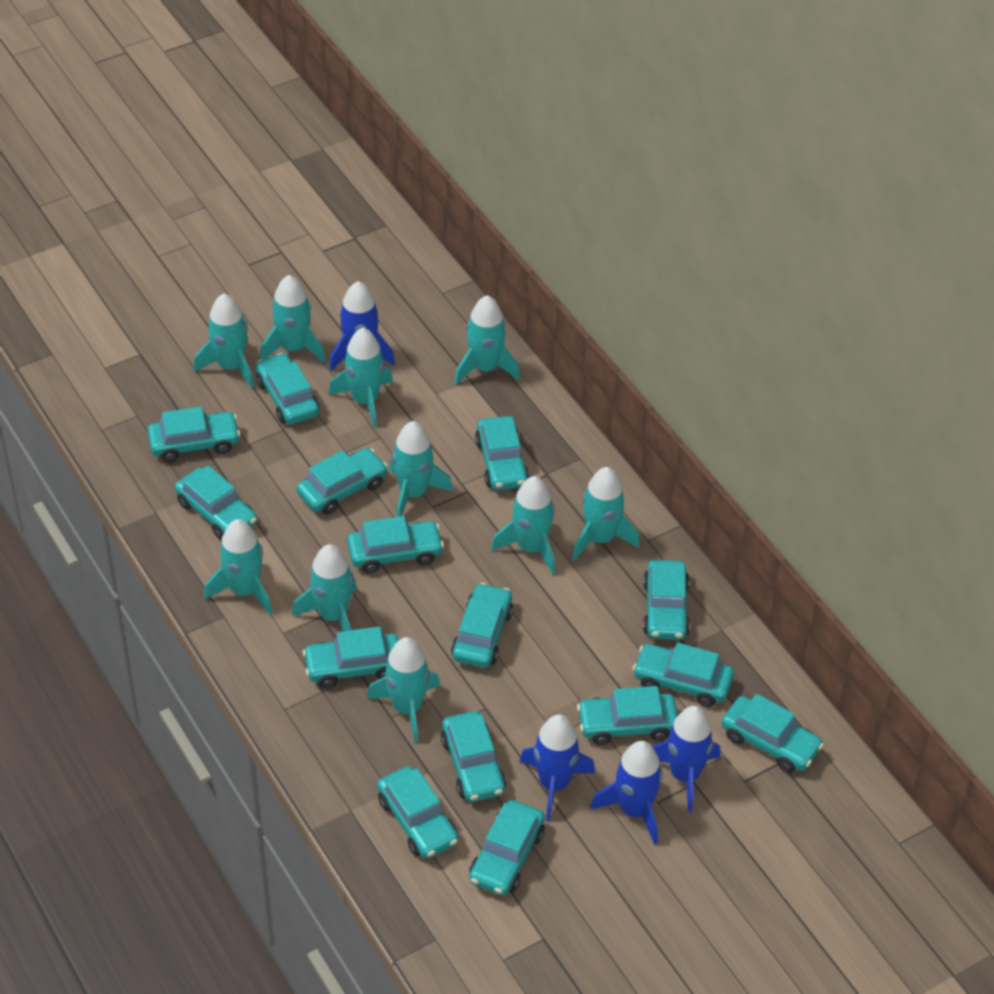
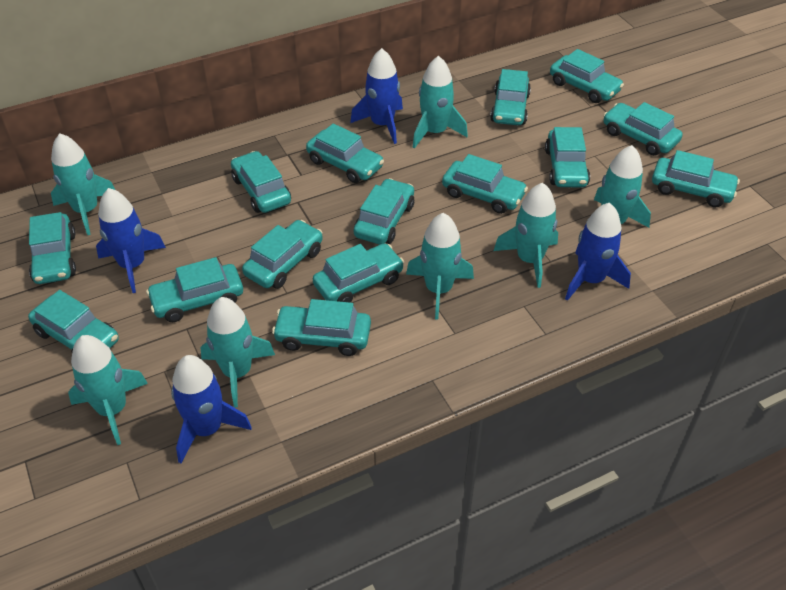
turquoise rocket: 10 -> 7

